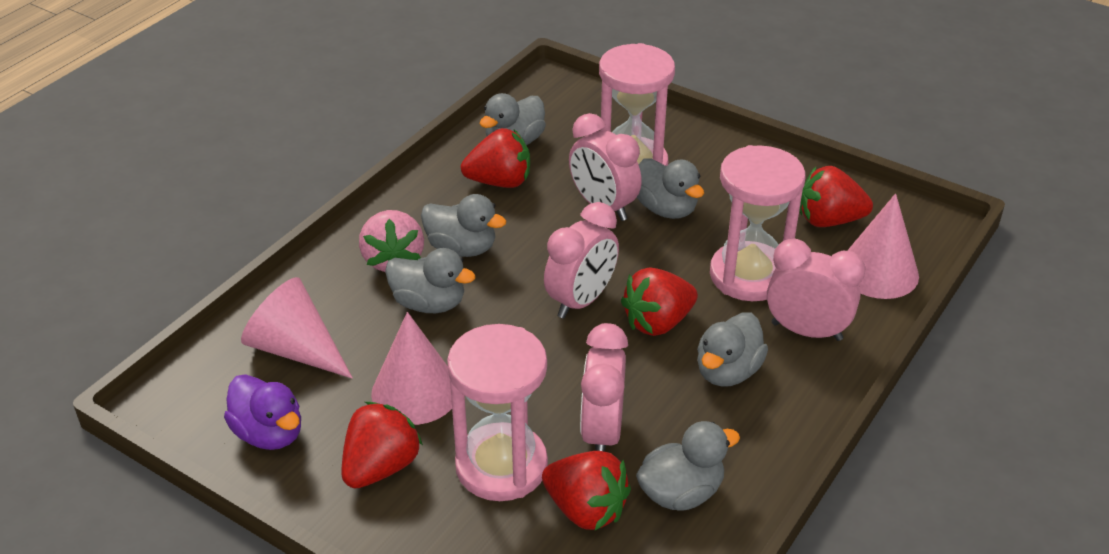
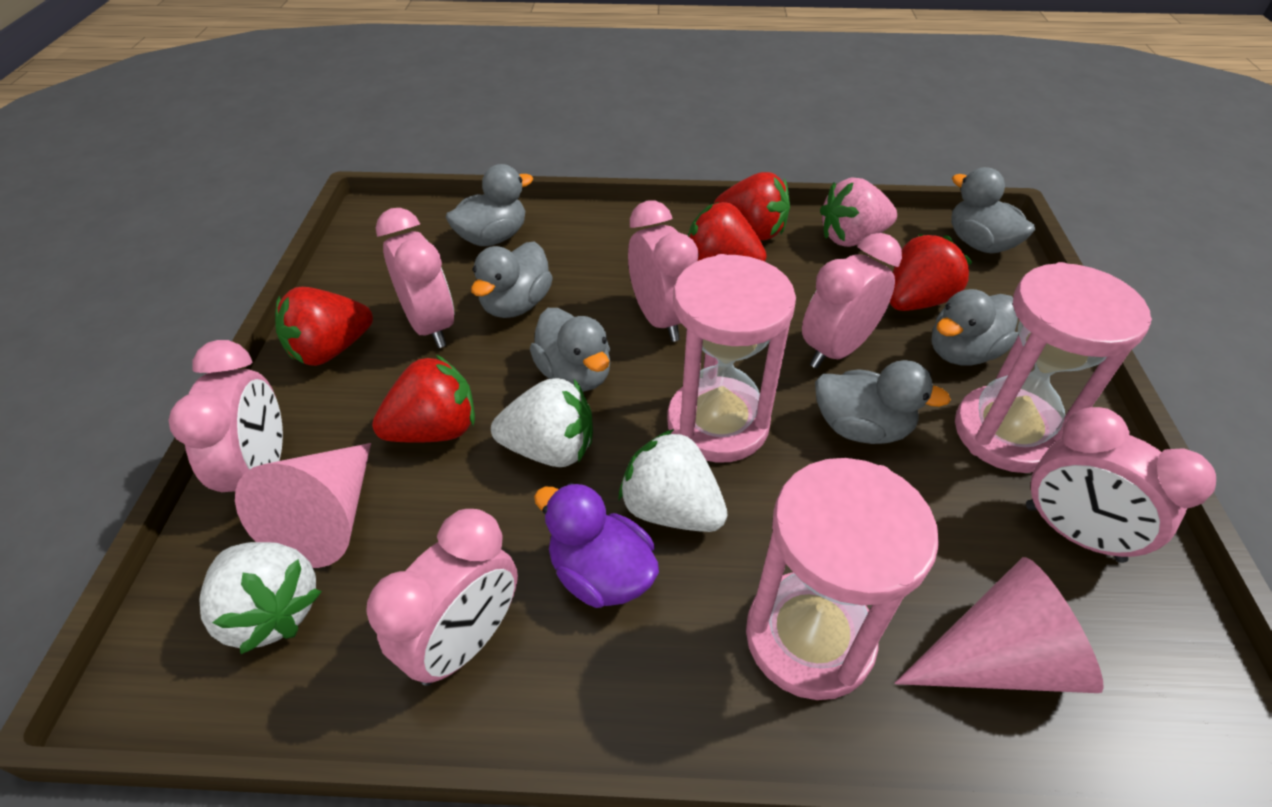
pink clock: 4 -> 6
pink cone: 3 -> 2
white strawberry: 0 -> 3

